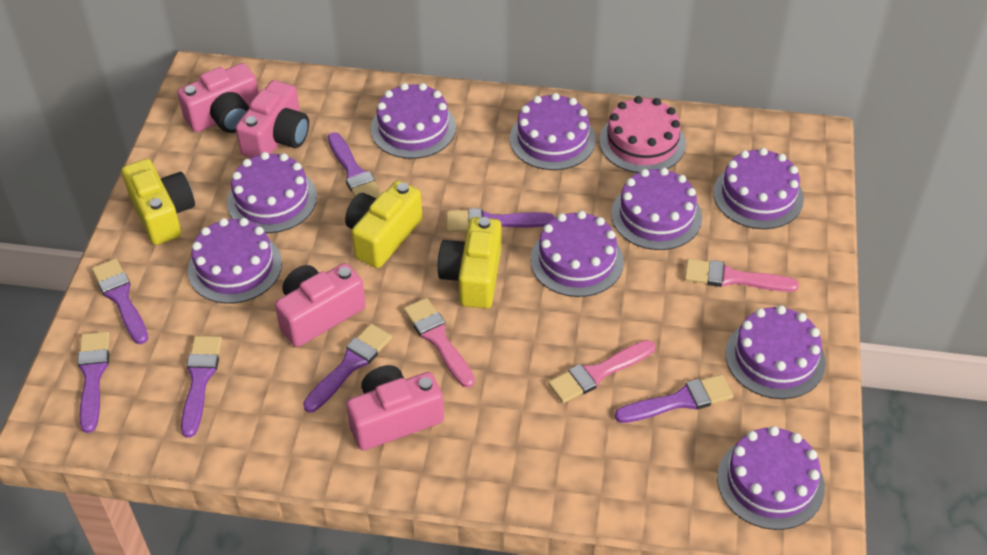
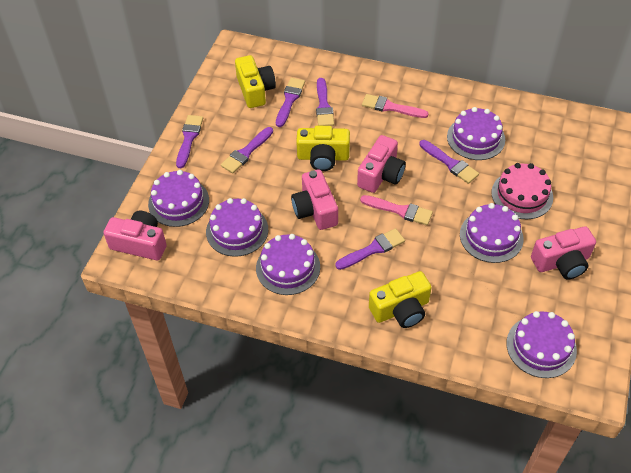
pink brush: 3 -> 2
purple brush: 7 -> 6
purple cake: 9 -> 6

